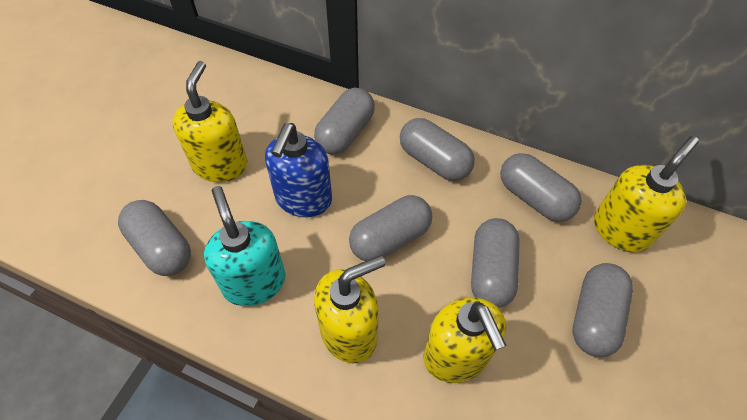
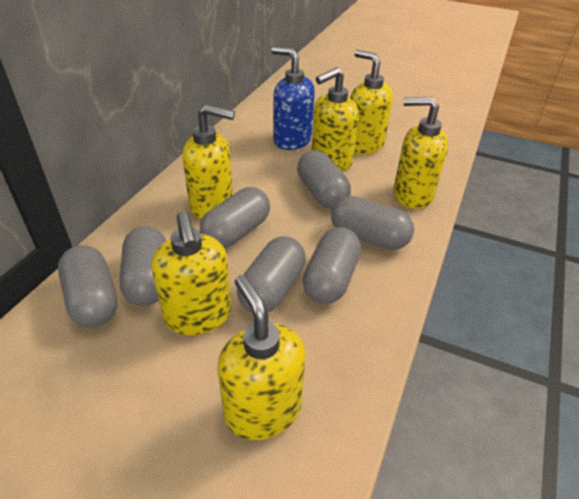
turquoise soap dispenser: 1 -> 0
yellow soap dispenser: 4 -> 6

